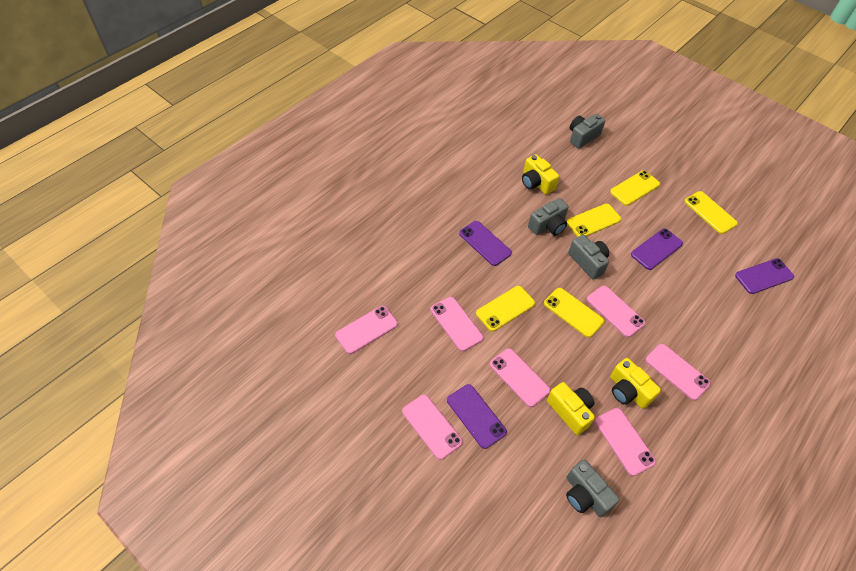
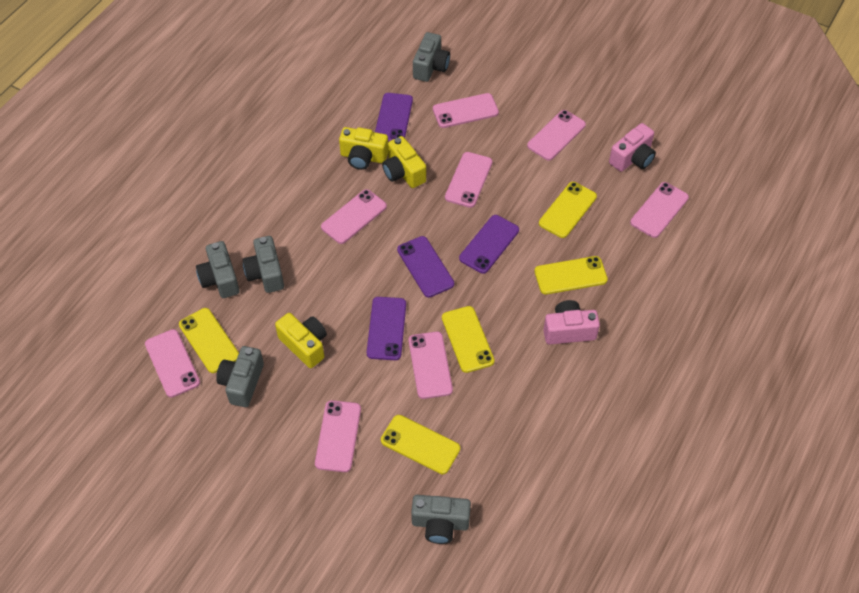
grey camera: 4 -> 5
pink camera: 0 -> 2
pink phone: 7 -> 8

